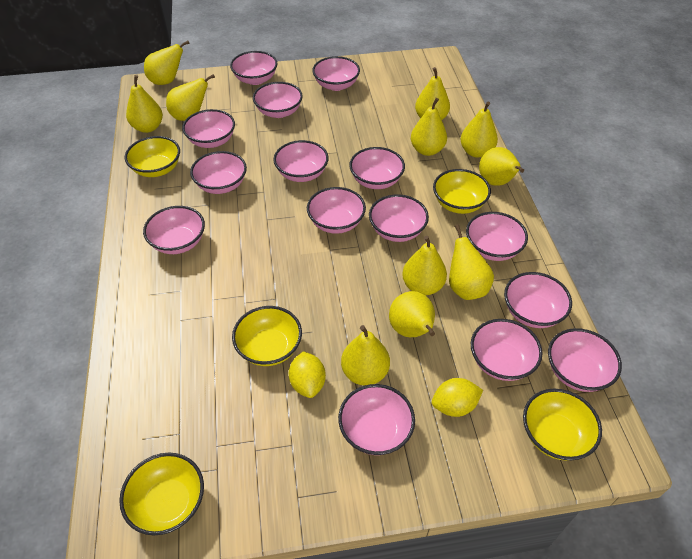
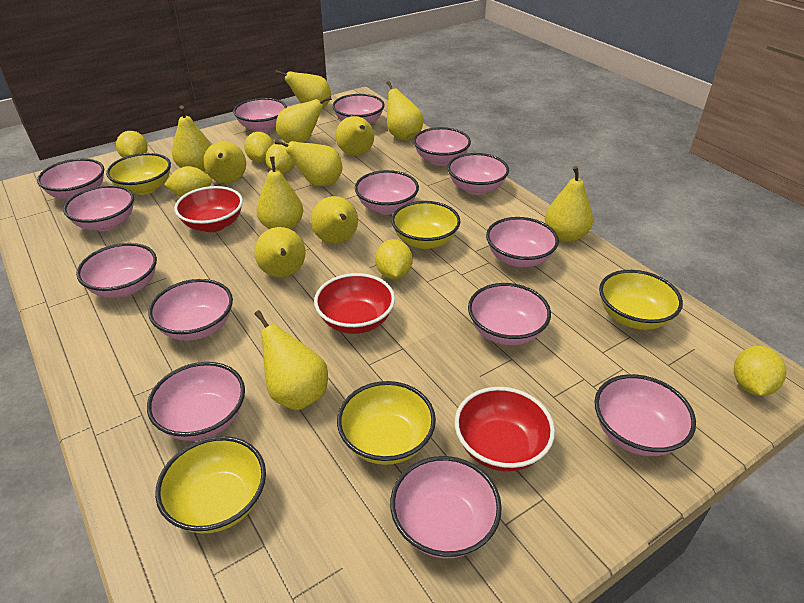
pink bowl: 15 -> 14
red bowl: 0 -> 3
yellow lemon: 2 -> 6
yellow pear: 11 -> 12

